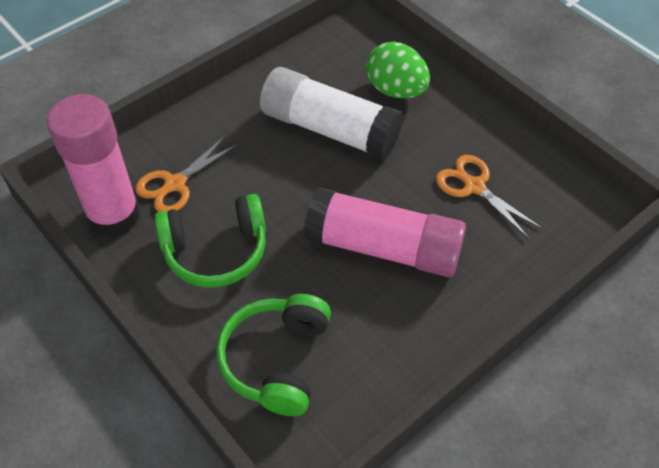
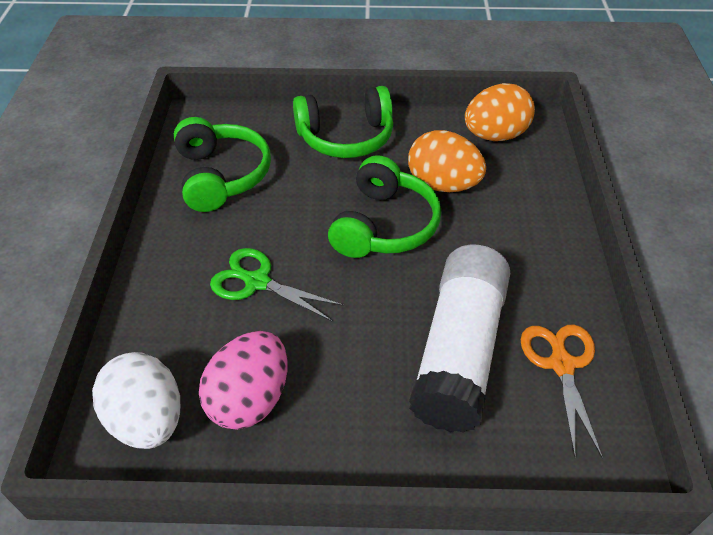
green egg: 1 -> 0
green headphones: 2 -> 3
green scissors: 0 -> 1
orange egg: 0 -> 2
orange scissors: 2 -> 1
pink egg: 0 -> 1
pink glue stick: 2 -> 0
white egg: 0 -> 1

